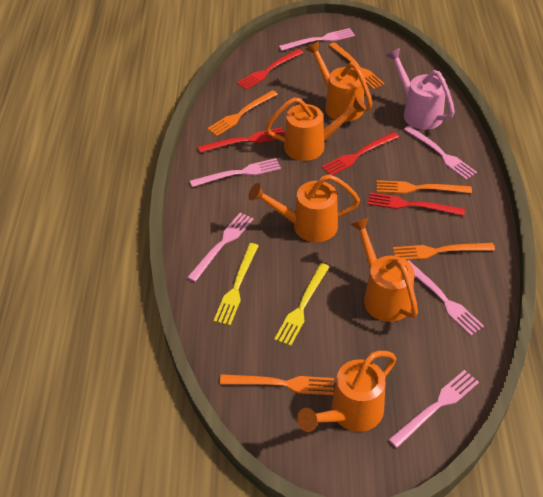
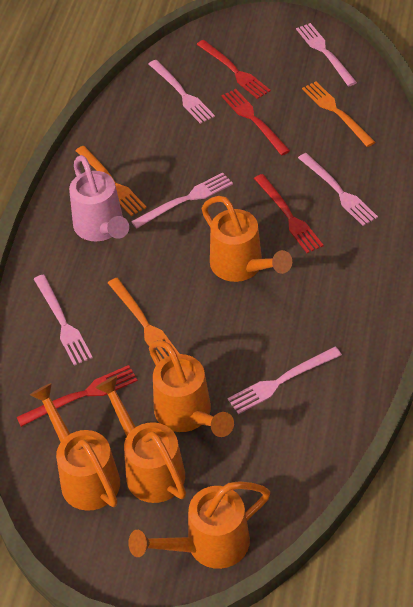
orange fork: 5 -> 3
yellow fork: 2 -> 0

